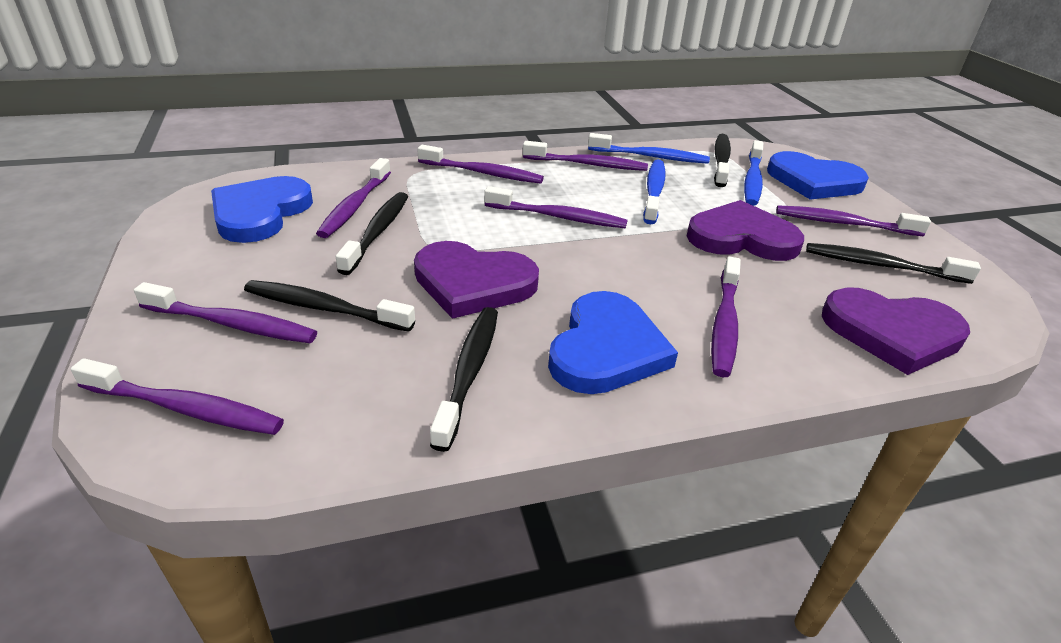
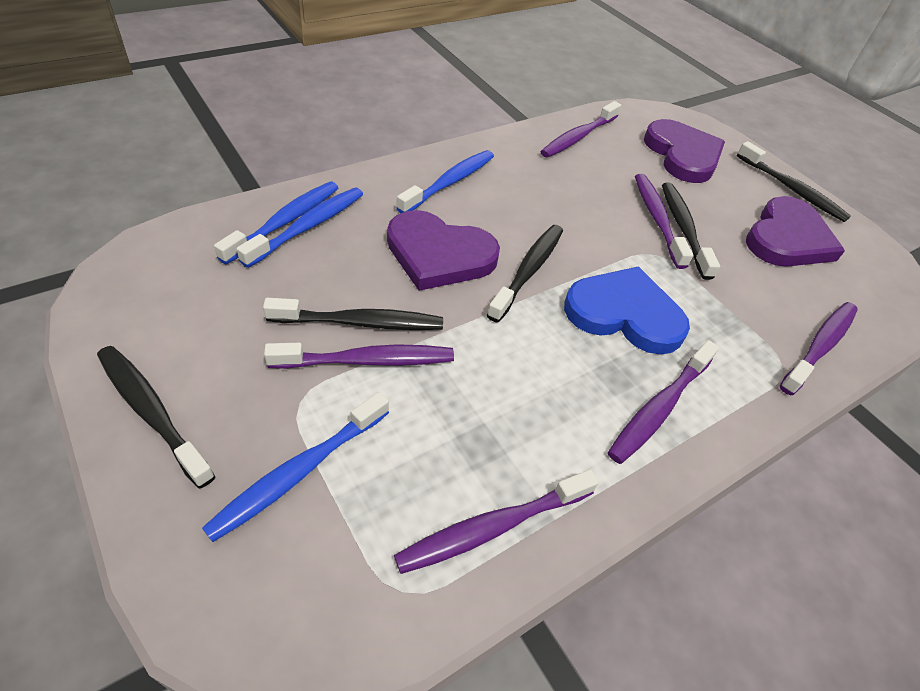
blue heart: 3 -> 1
blue toothbrush: 3 -> 4
purple toothbrush: 8 -> 6

